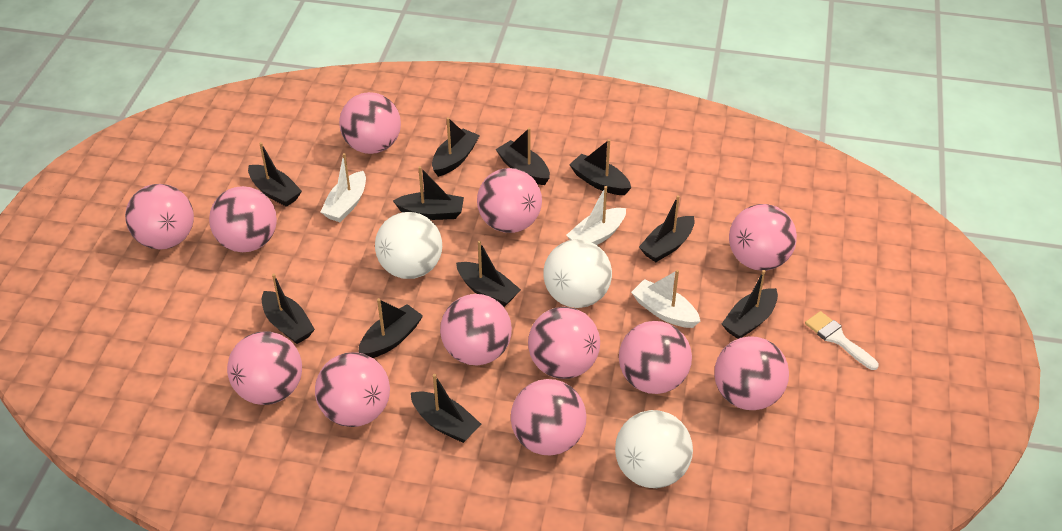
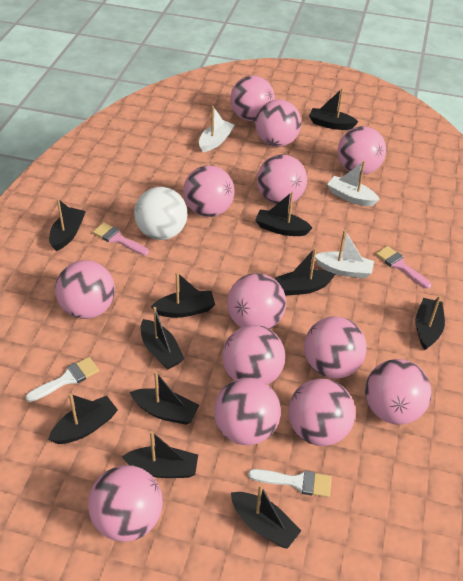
pink ball: 12 -> 13
pink brush: 0 -> 2
white ball: 3 -> 1
white brush: 1 -> 2

